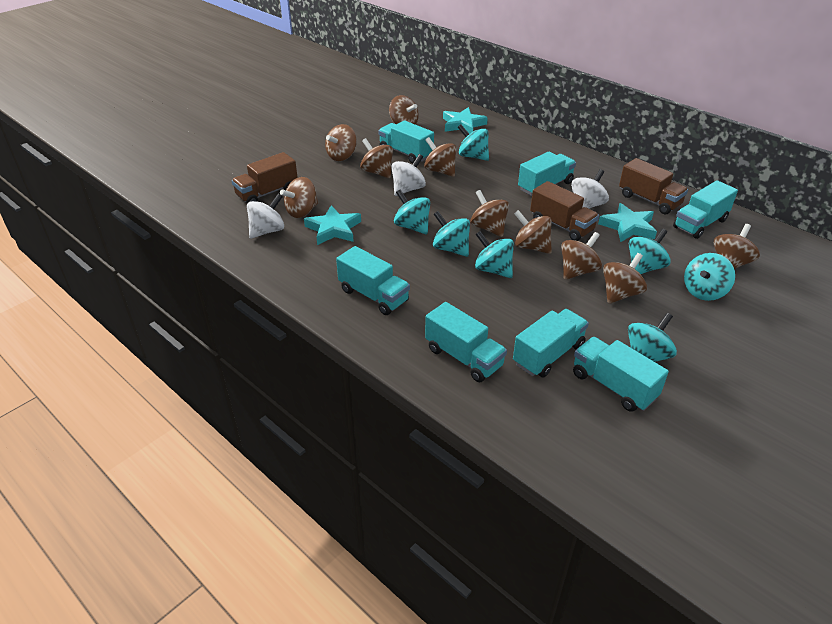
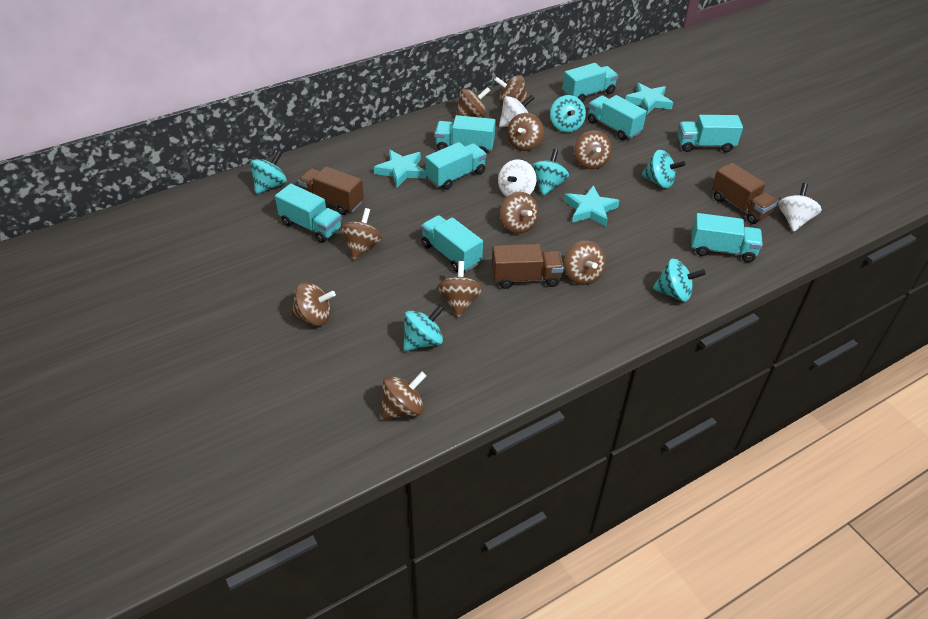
turquoise spinning top: 7 -> 6
turquoise truck: 7 -> 8

